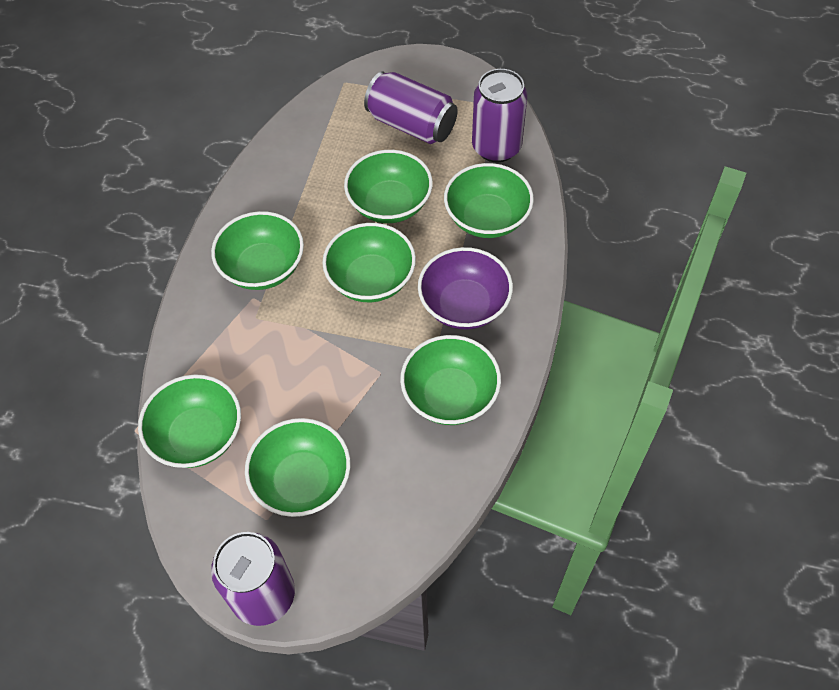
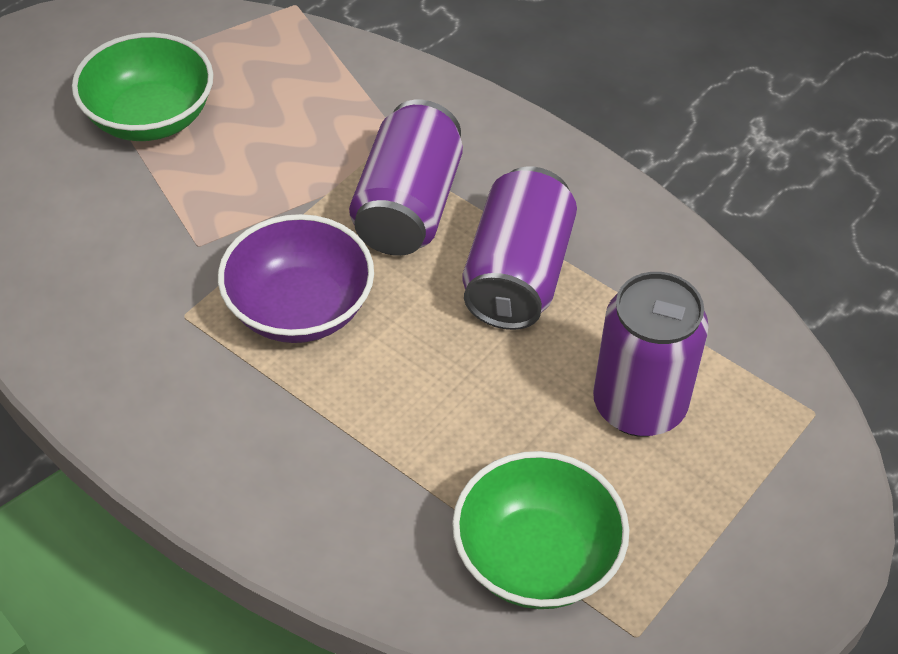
green bowl: 7 -> 2

